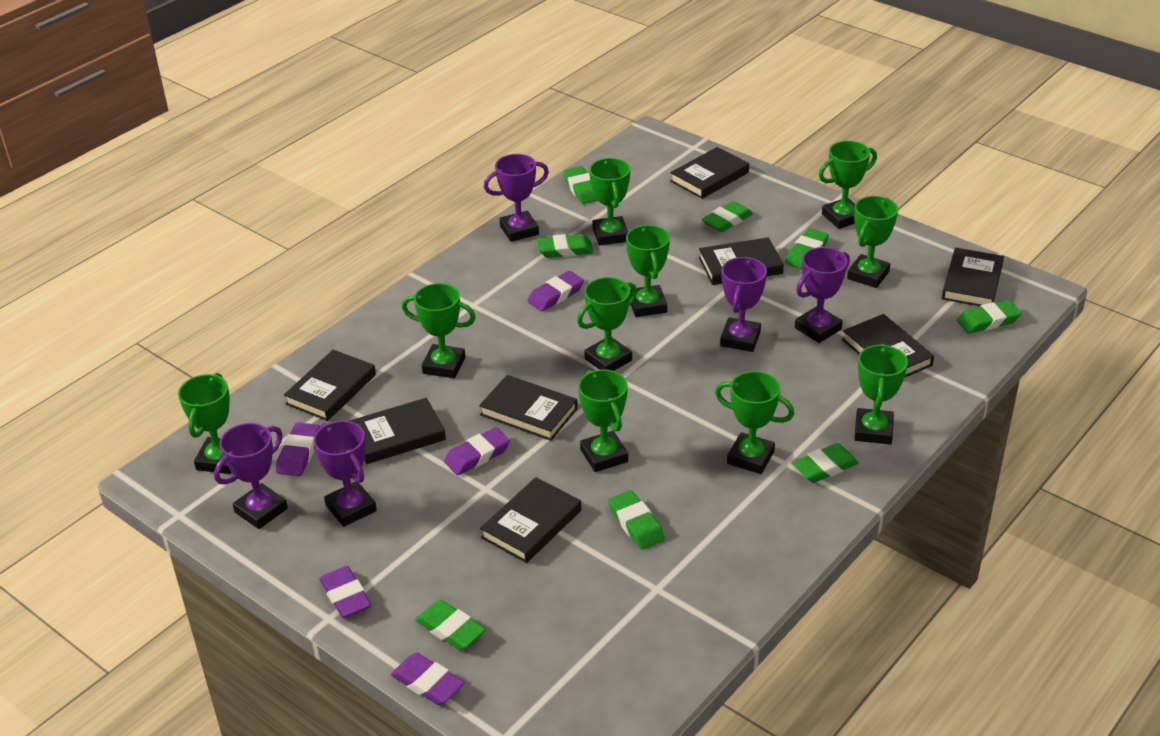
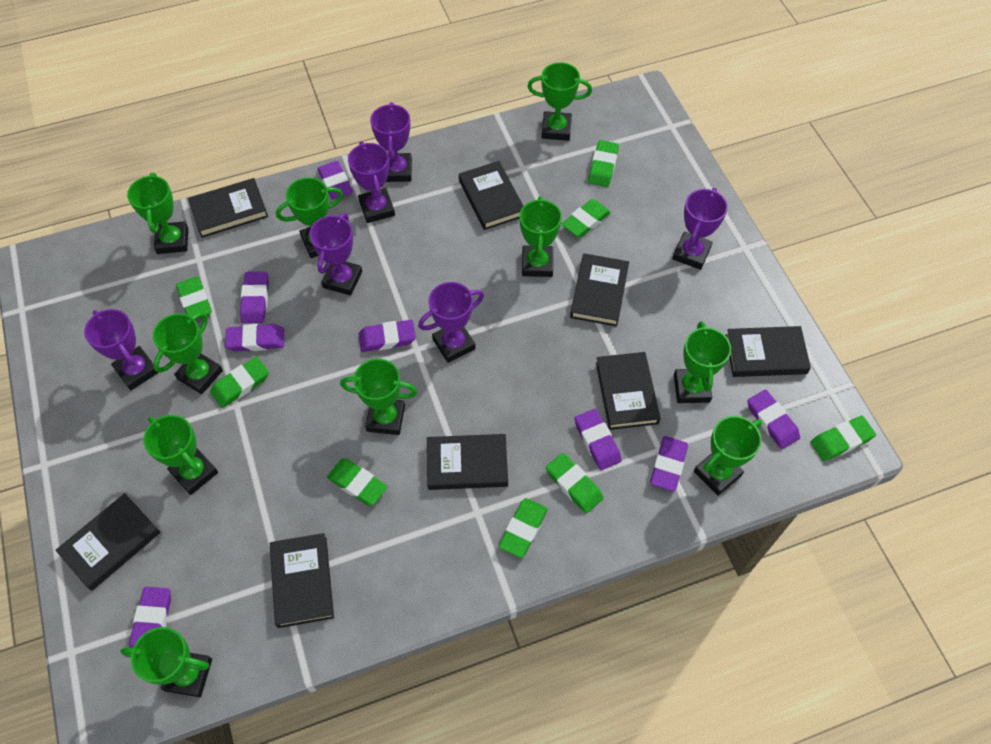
purple eraser: 5 -> 8
purple trophy: 5 -> 6

